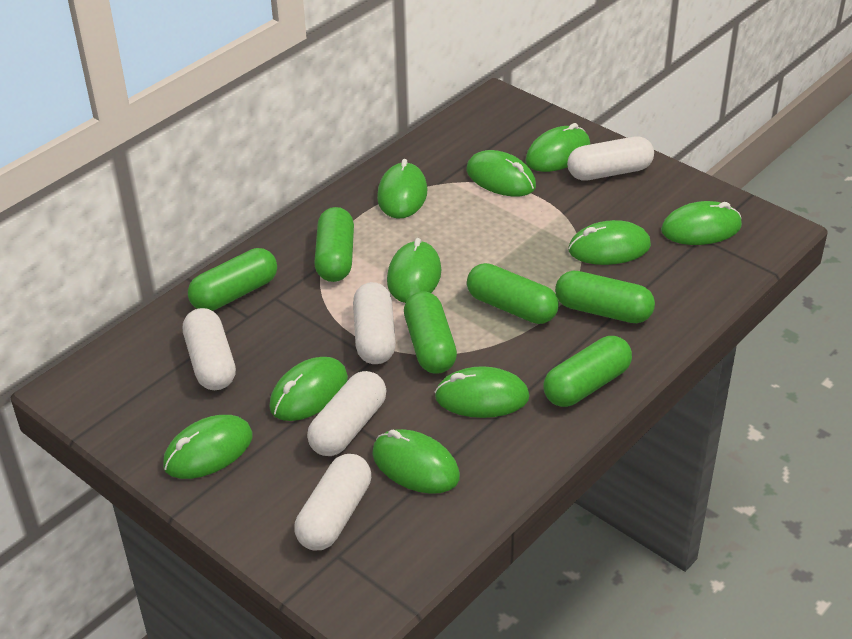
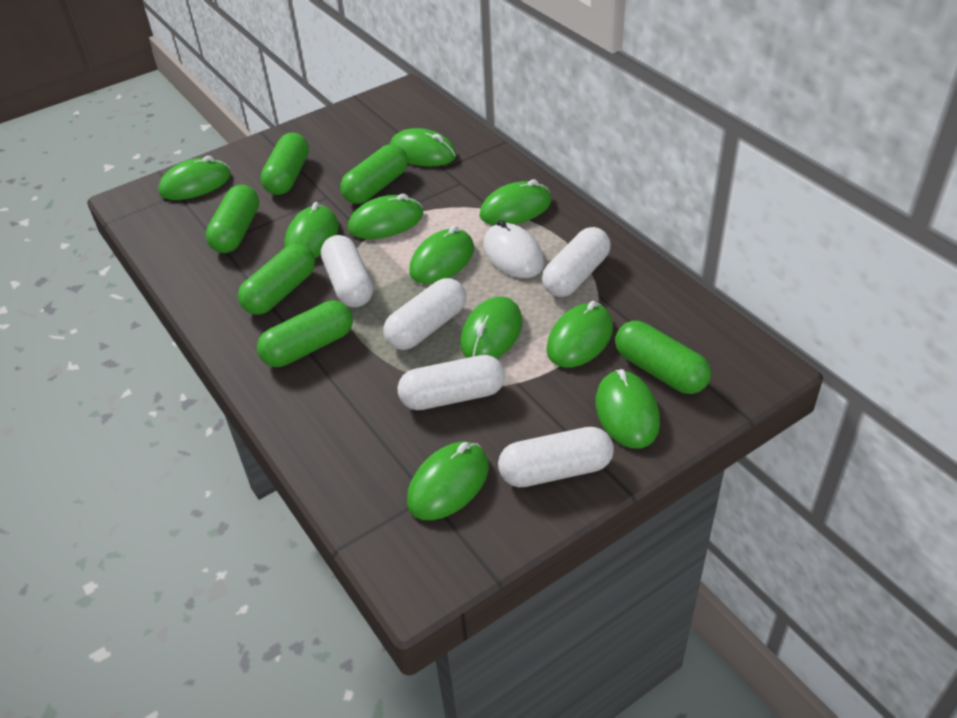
white mouse: 0 -> 1

